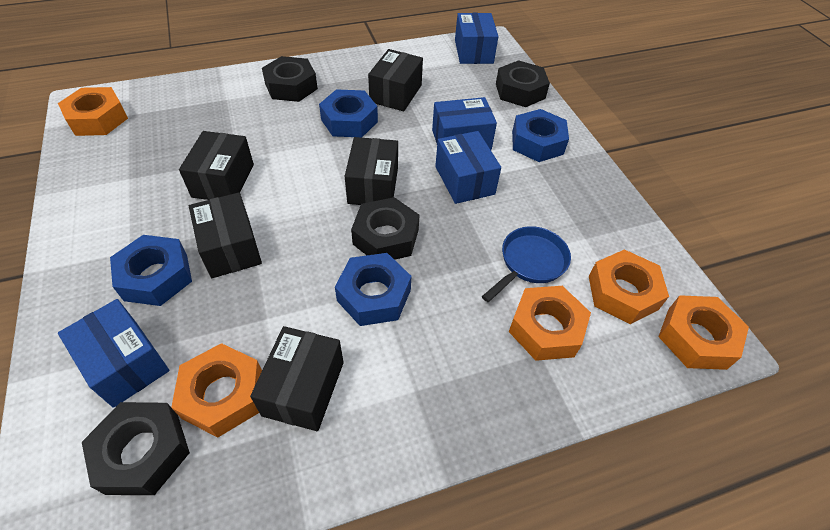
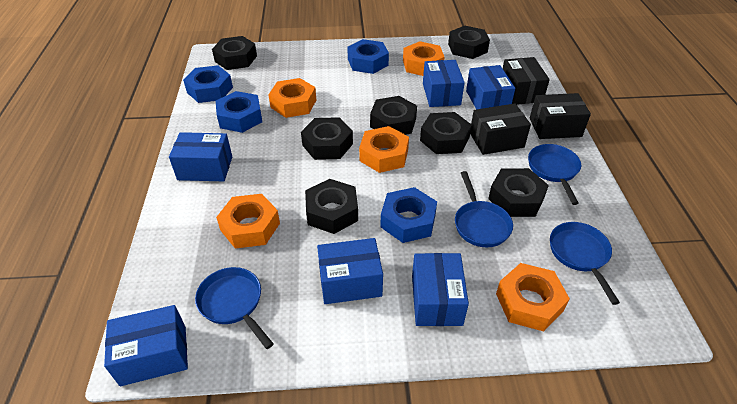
black box: 5 -> 3
black nut: 4 -> 7
blue box: 4 -> 6
blue pan: 1 -> 4

